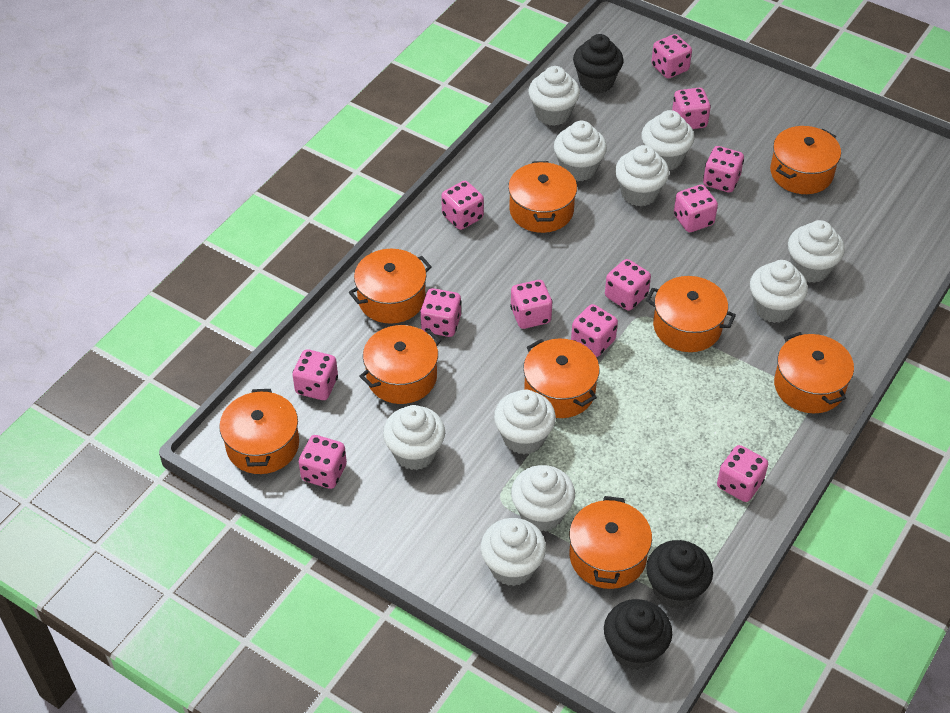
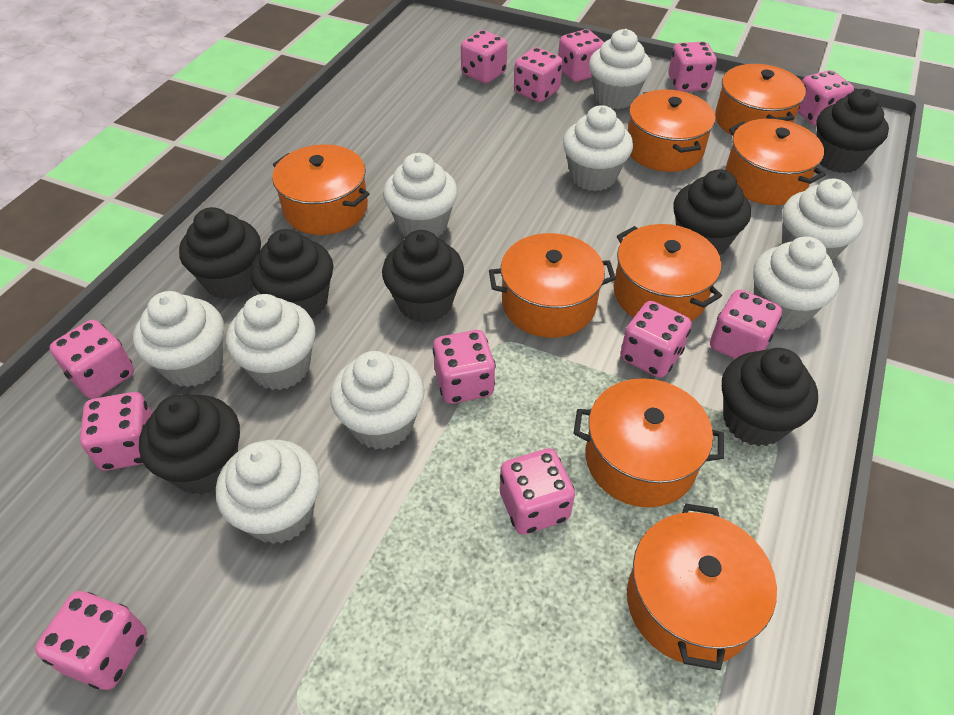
black cupcake: 3 -> 7
orange pot: 9 -> 8
white cupcake: 10 -> 9

